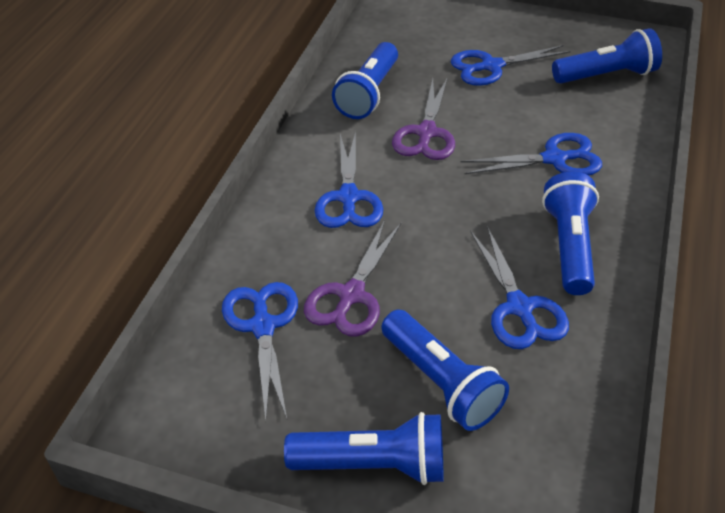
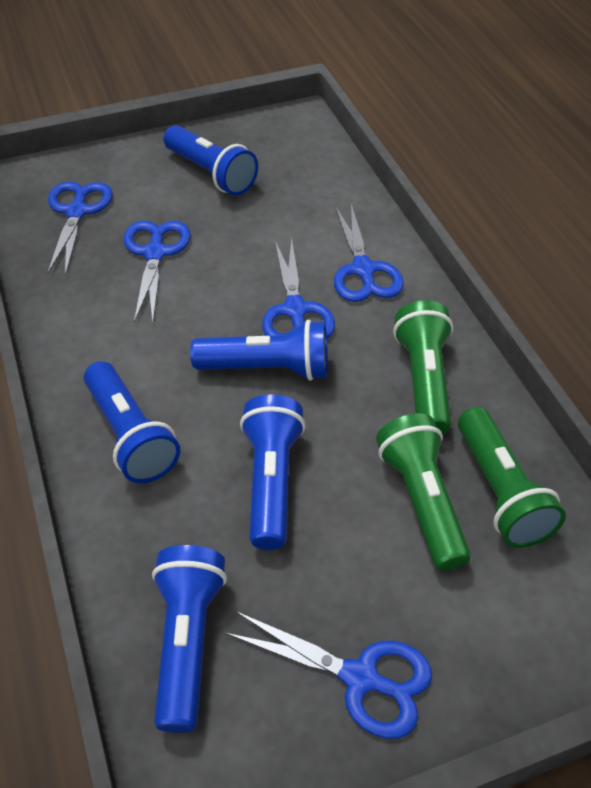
green flashlight: 0 -> 3
purple scissors: 2 -> 0

